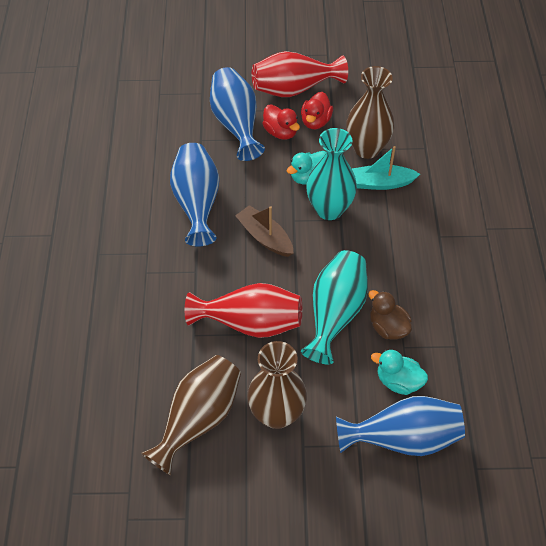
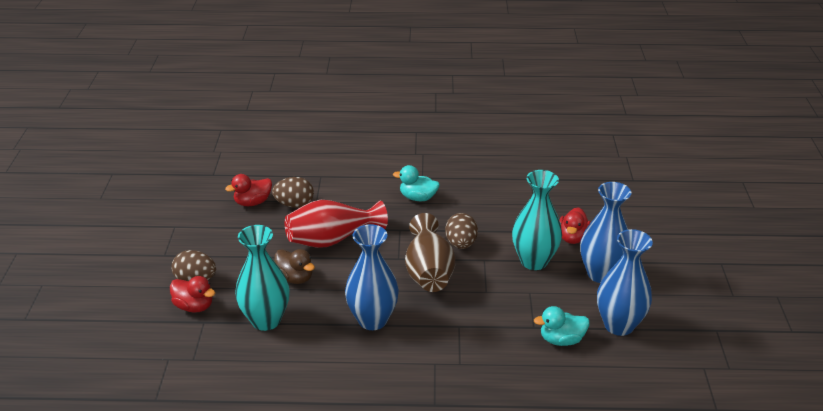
brown boat: 1 -> 0
brown egg: 0 -> 3
brown vase: 3 -> 1
red duck: 2 -> 3
red vase: 2 -> 1
turquoise boat: 1 -> 0

